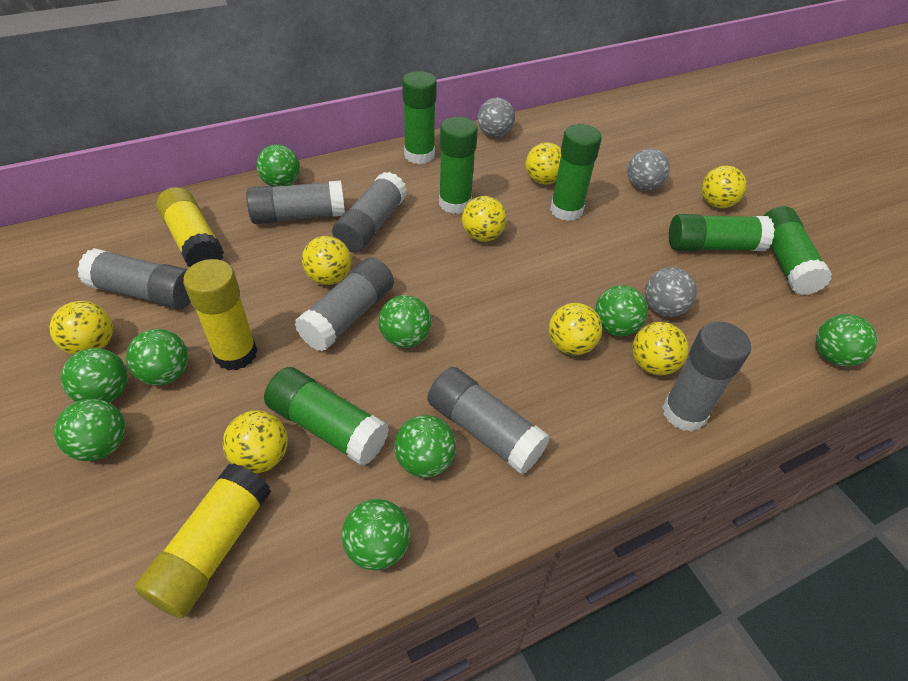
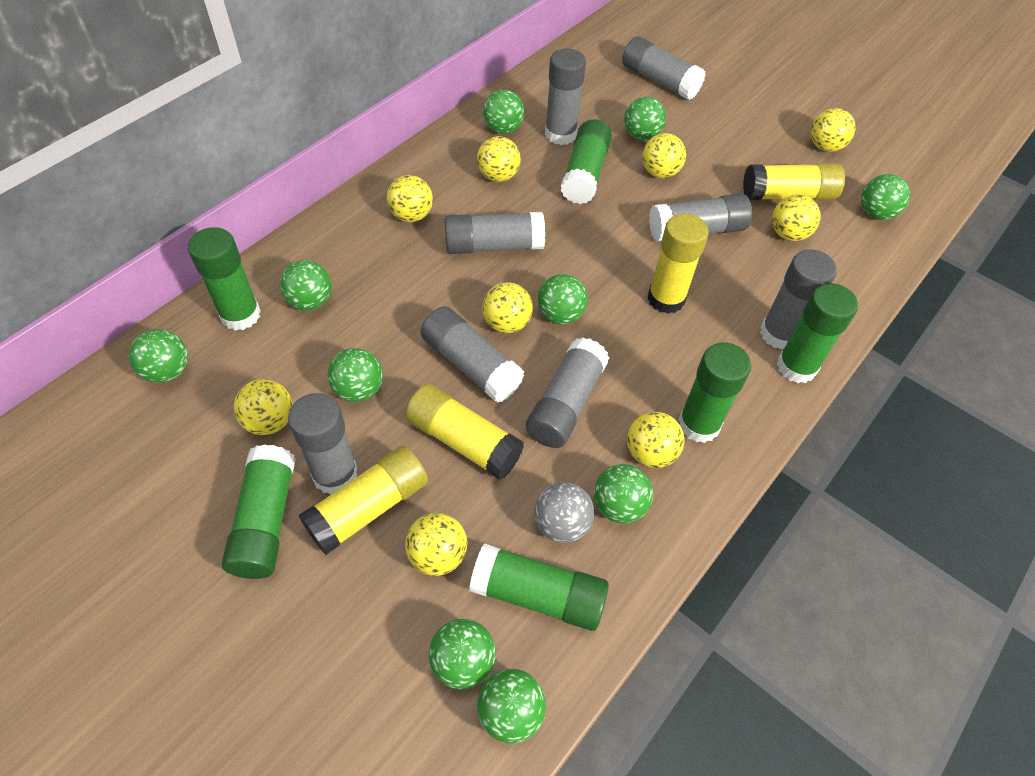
green ball: 9 -> 10
grey ball: 3 -> 1
grey glue stick: 6 -> 8
yellow ball: 8 -> 9
yellow glue stick: 3 -> 4

